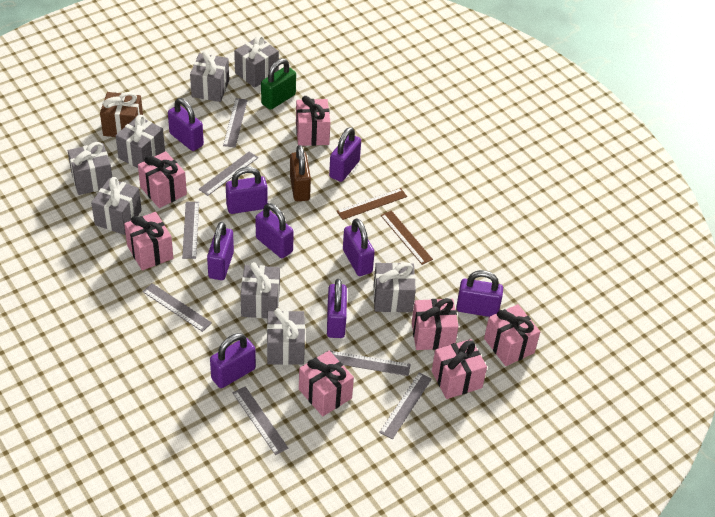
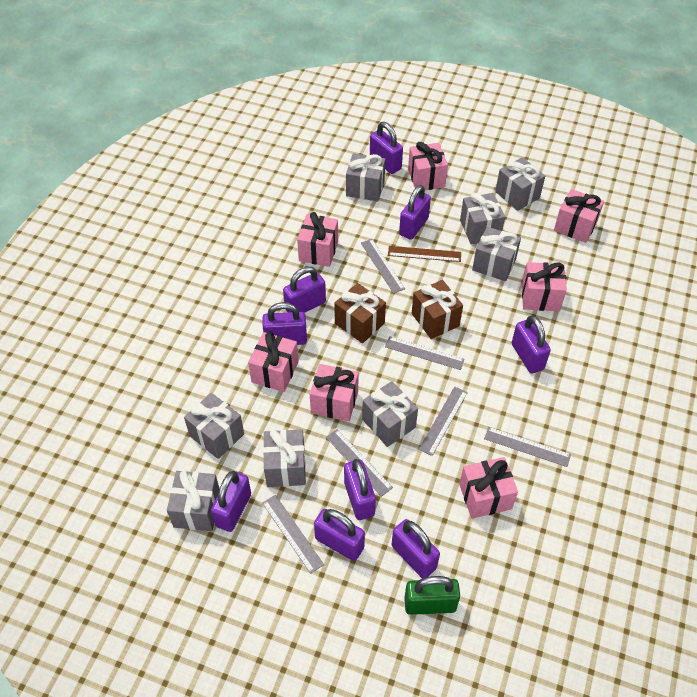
brown gift: 1 -> 2
brown padlock: 1 -> 0
brown ruler: 2 -> 1
grey ruler: 7 -> 6

